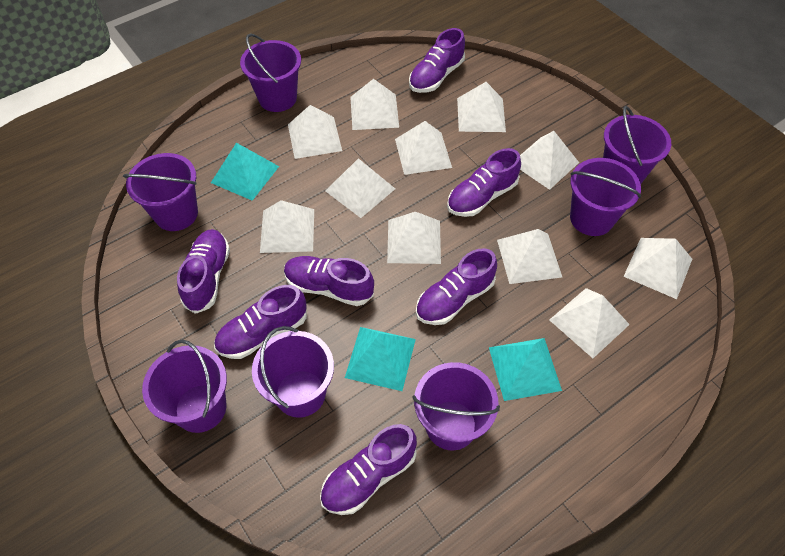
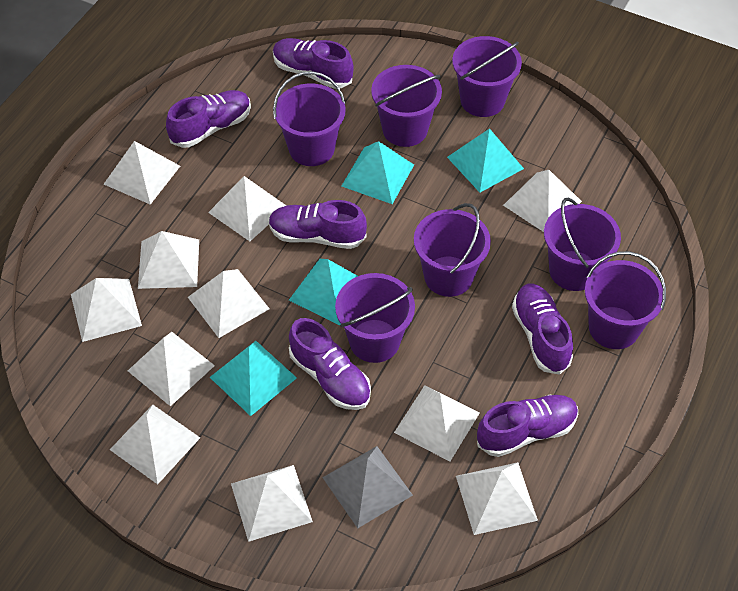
grey pyramid: 0 -> 1
purple shoe: 7 -> 6
turquoise pyramid: 3 -> 4

